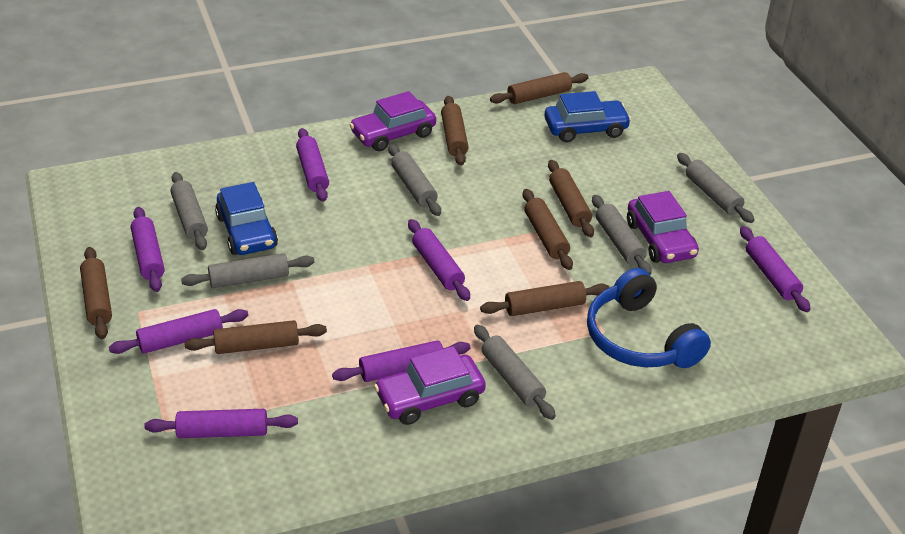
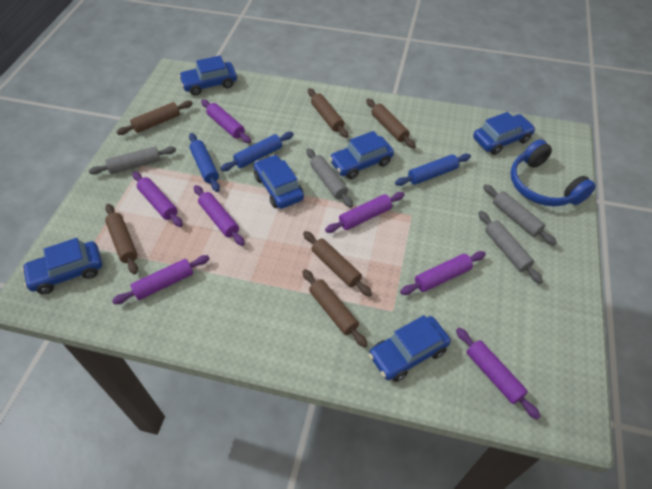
blue car: 2 -> 6
blue rolling pin: 0 -> 3
brown rolling pin: 7 -> 6
grey rolling pin: 6 -> 4
purple car: 3 -> 0

